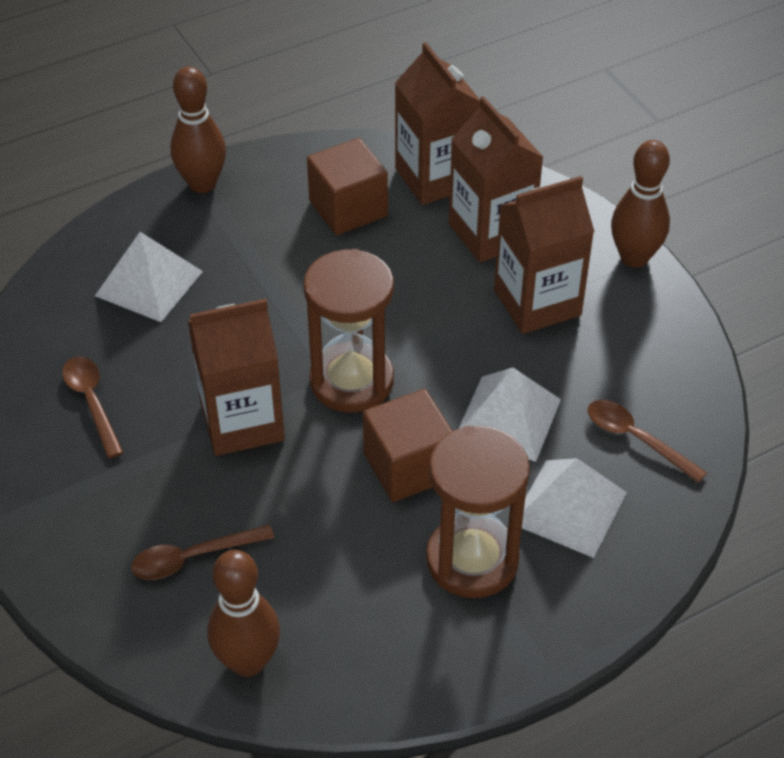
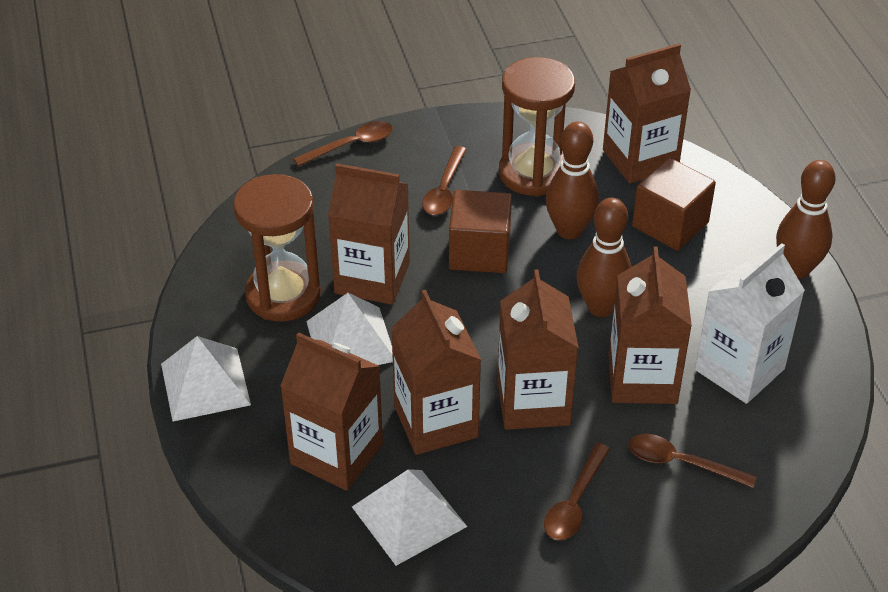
brown carton: 4 -> 6
brown spoon: 3 -> 4
white carton: 0 -> 1

